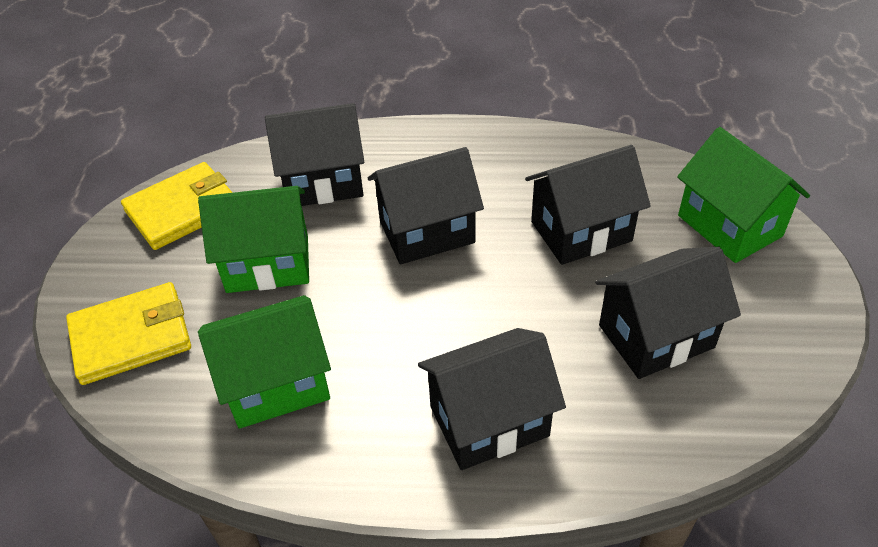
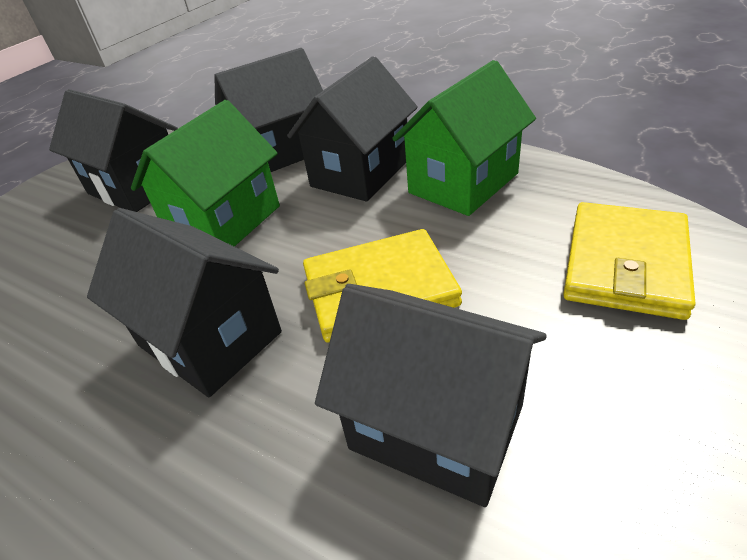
green house: 3 -> 2

